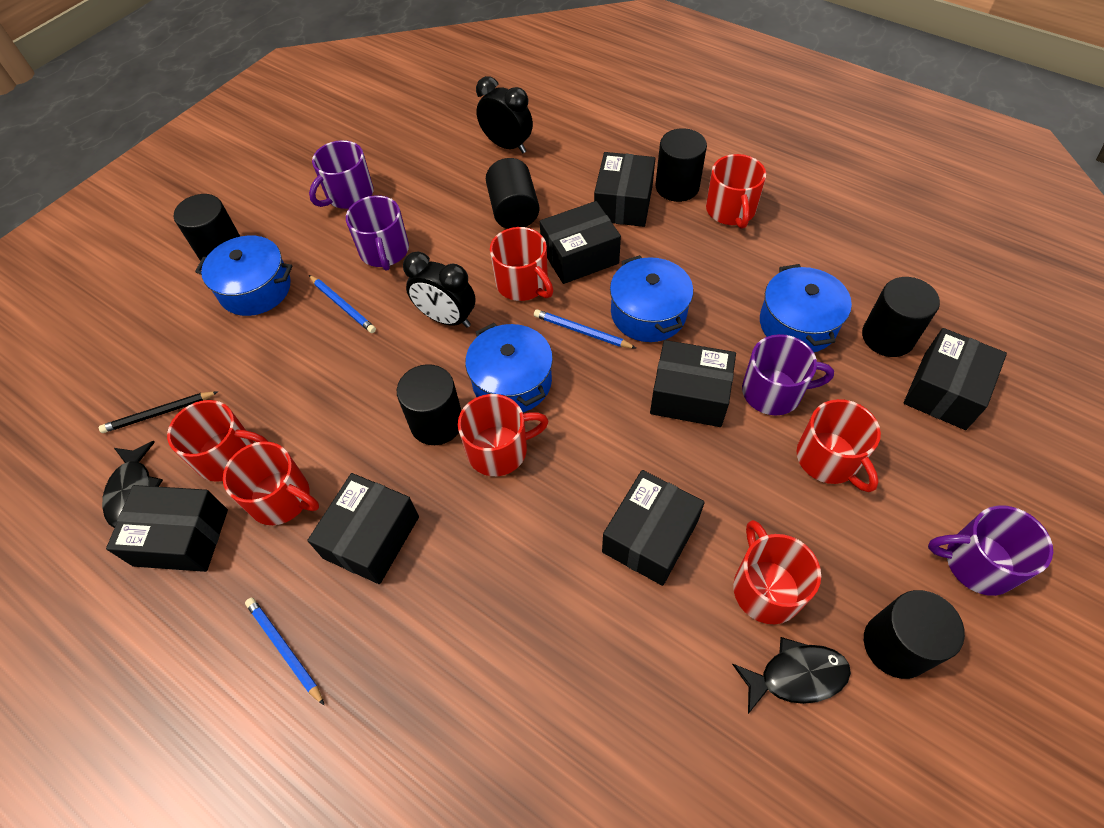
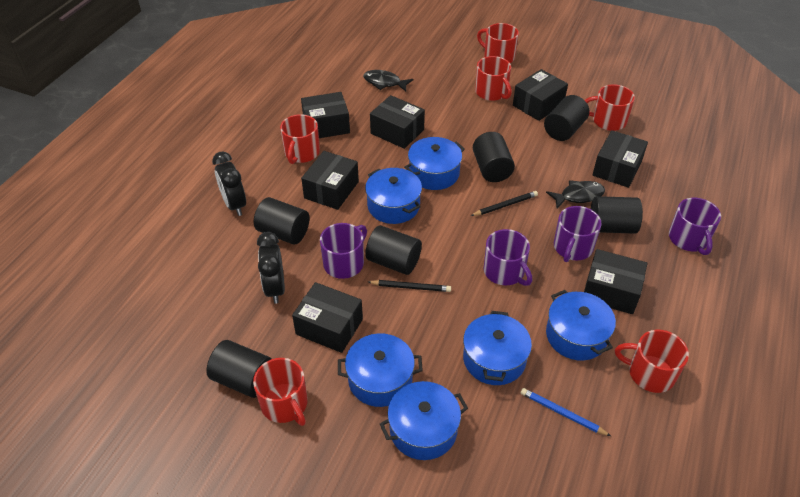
black pencil: 1 -> 2
blue pencil: 3 -> 1
blue pot: 4 -> 6
red mug: 7 -> 6

